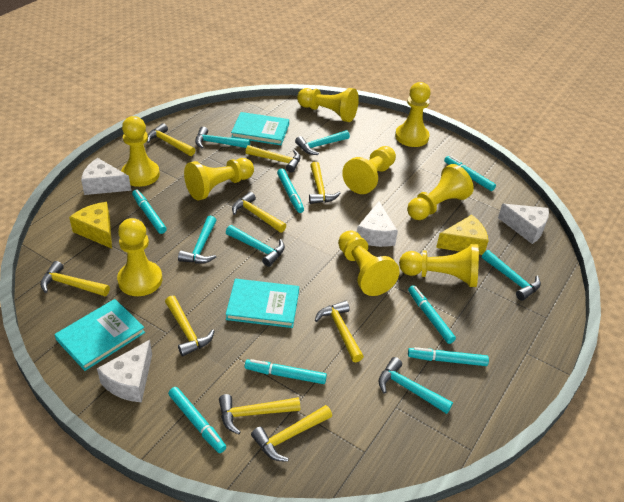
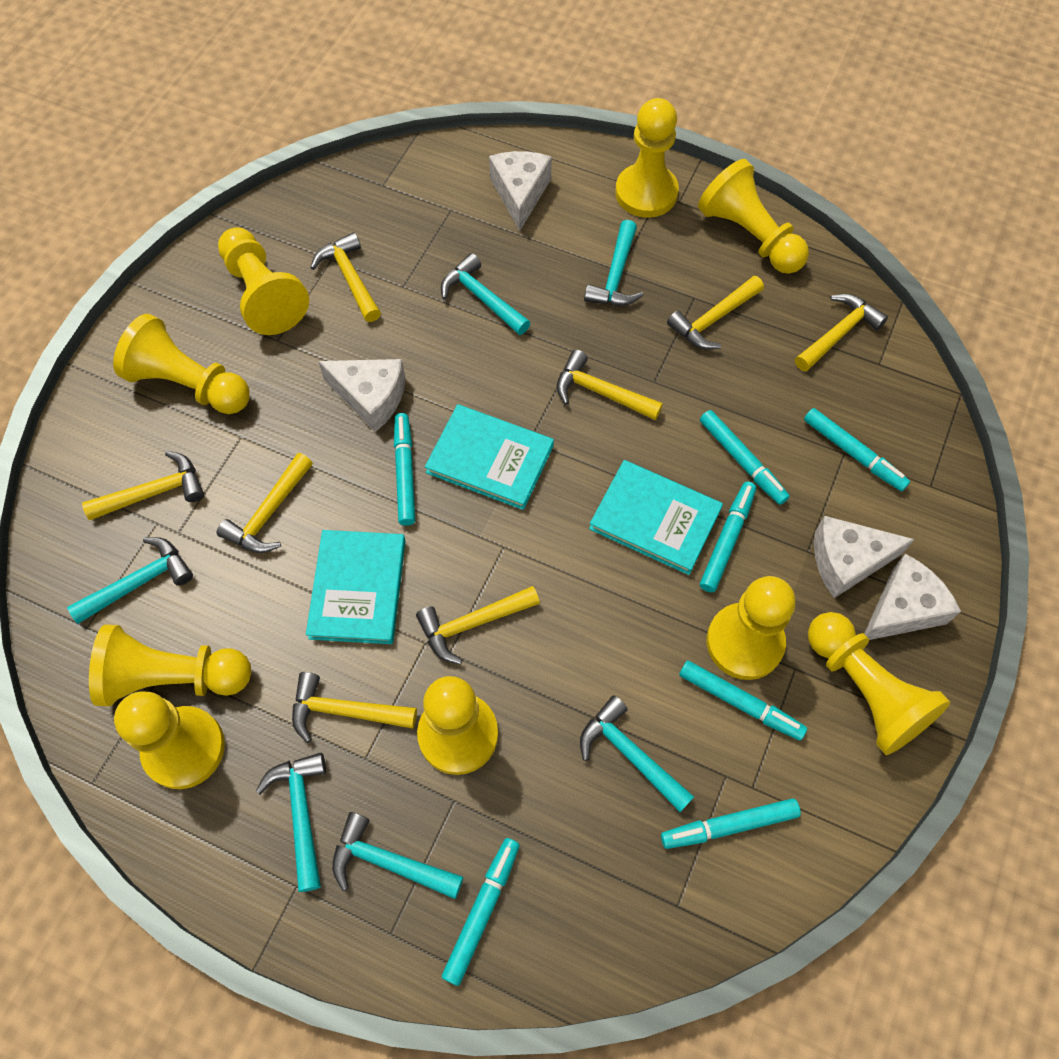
yellow cheese: 2 -> 0
yellow hammer: 9 -> 8

